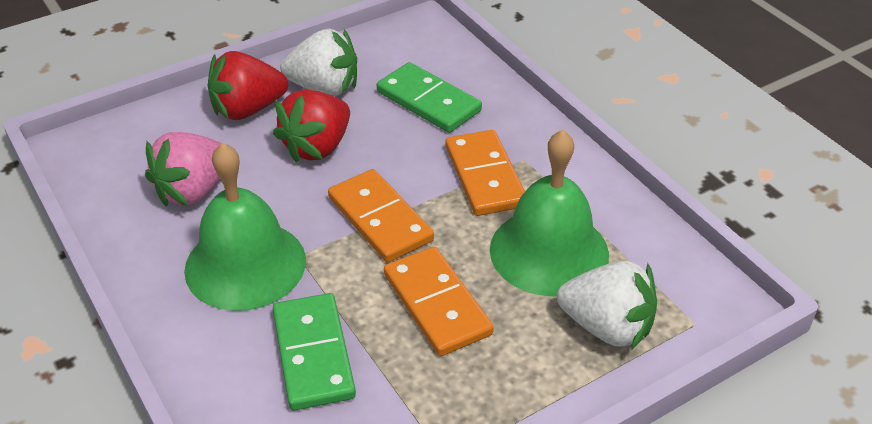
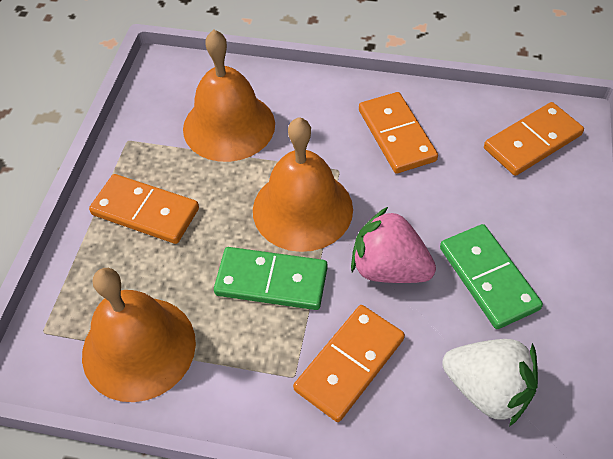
green bell: 2 -> 0
orange bell: 0 -> 3
orange domino: 3 -> 4
red strawberry: 2 -> 0
white strawberry: 2 -> 1

